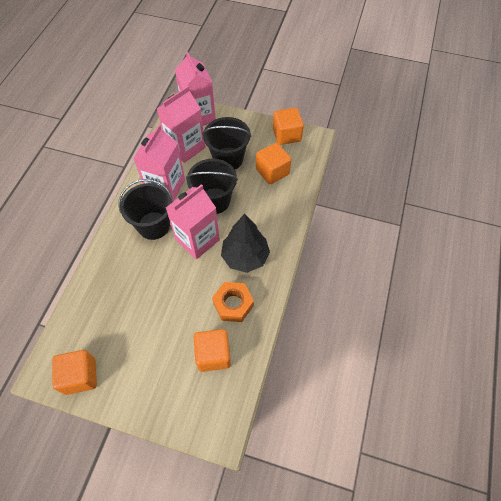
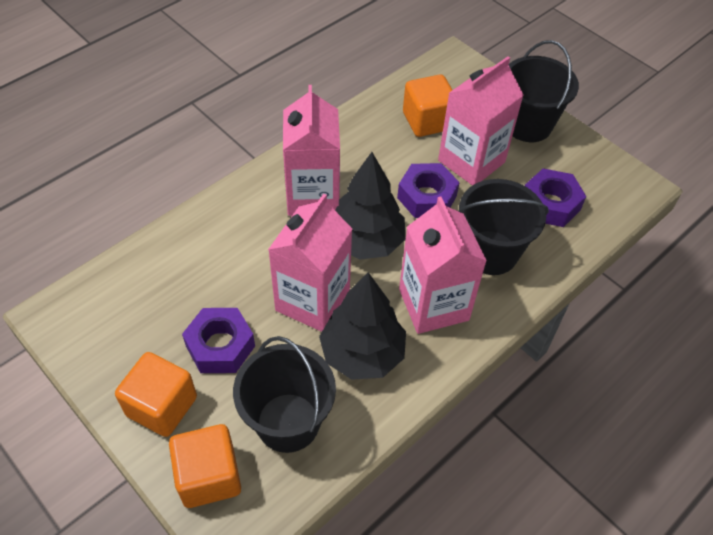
black tree: 1 -> 2
orange cube: 4 -> 3
orange nut: 1 -> 0
purple nut: 0 -> 3

